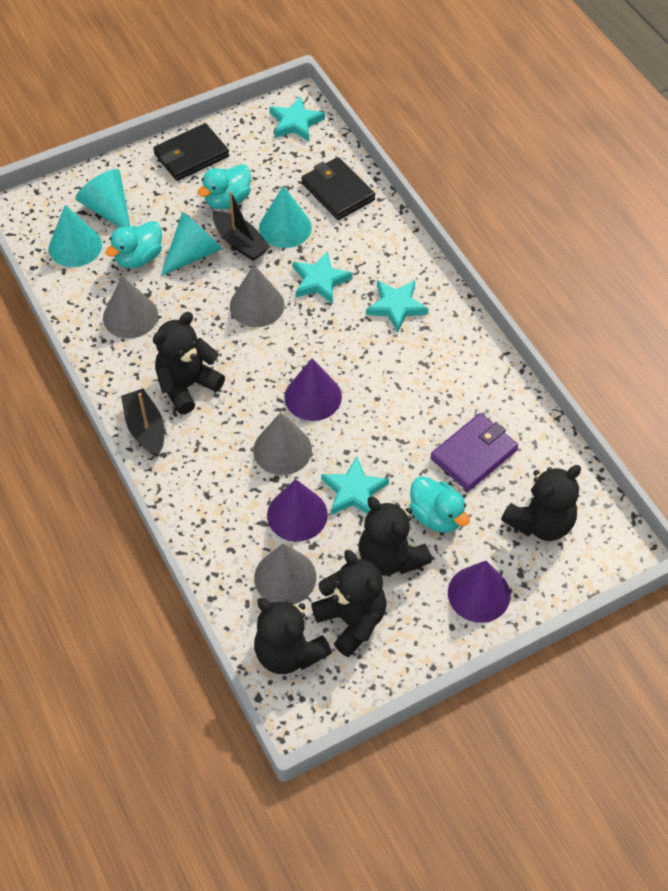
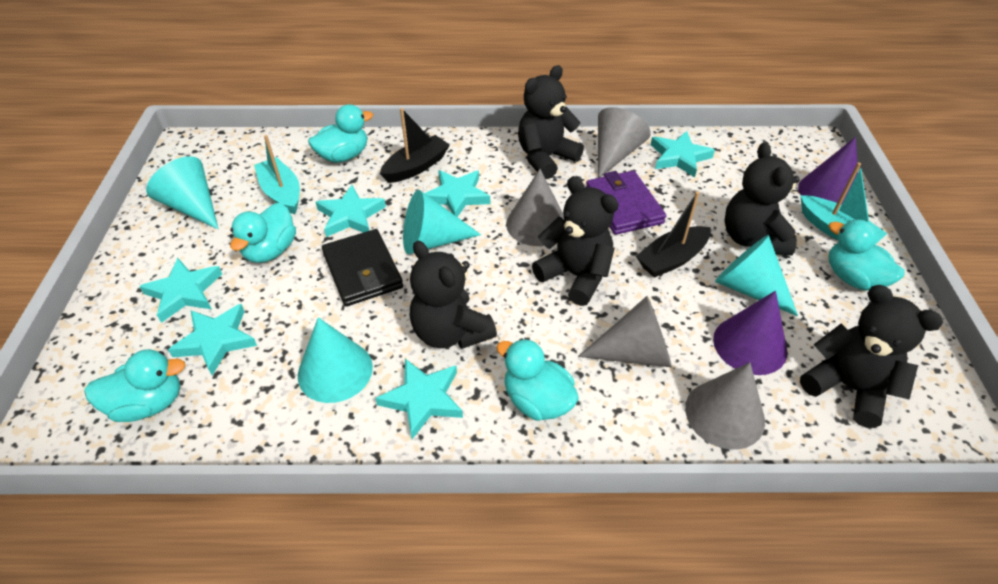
black wallet: 2 -> 1
purple cone: 3 -> 2
turquoise boat: 0 -> 2
turquoise duck: 3 -> 5
turquoise star: 4 -> 6

